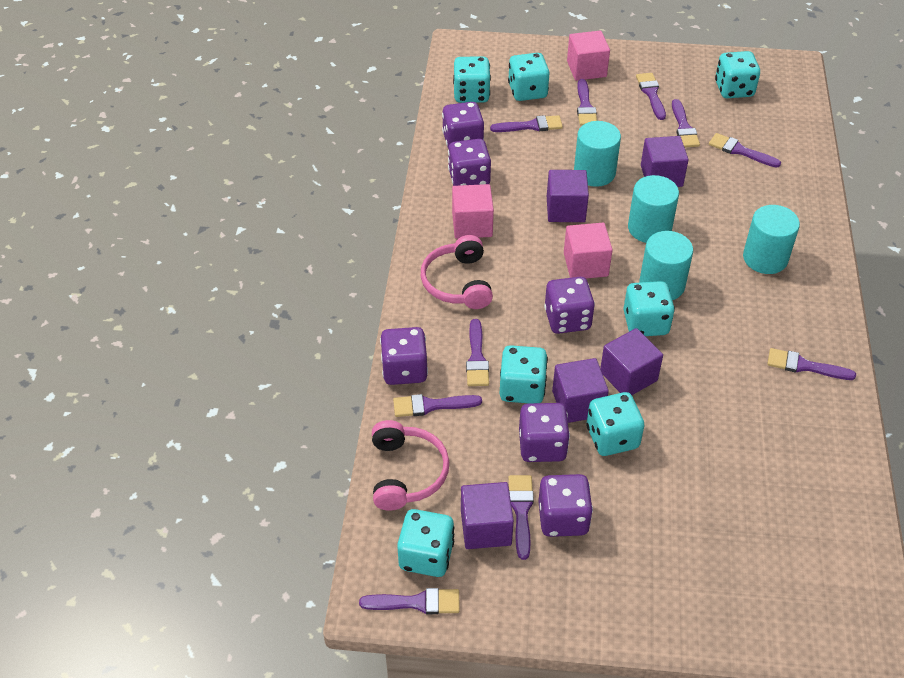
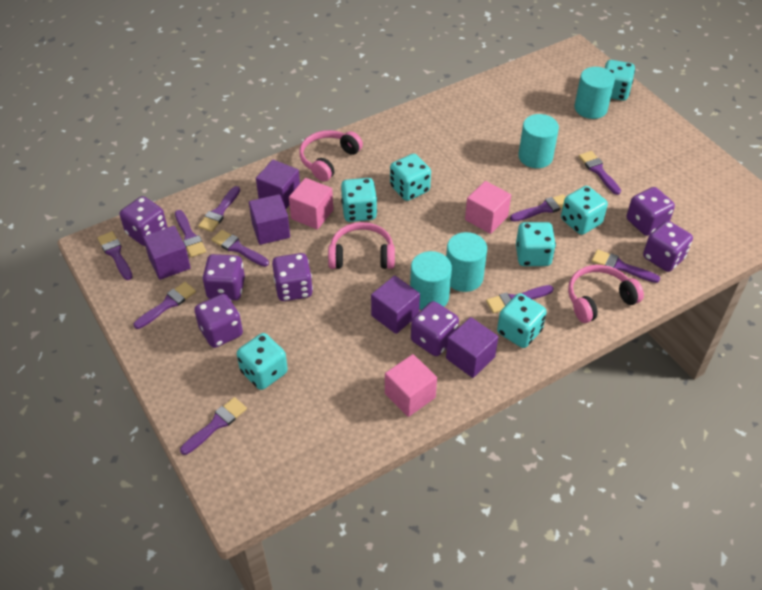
pink headphones: 2 -> 3
purple dice: 6 -> 7

